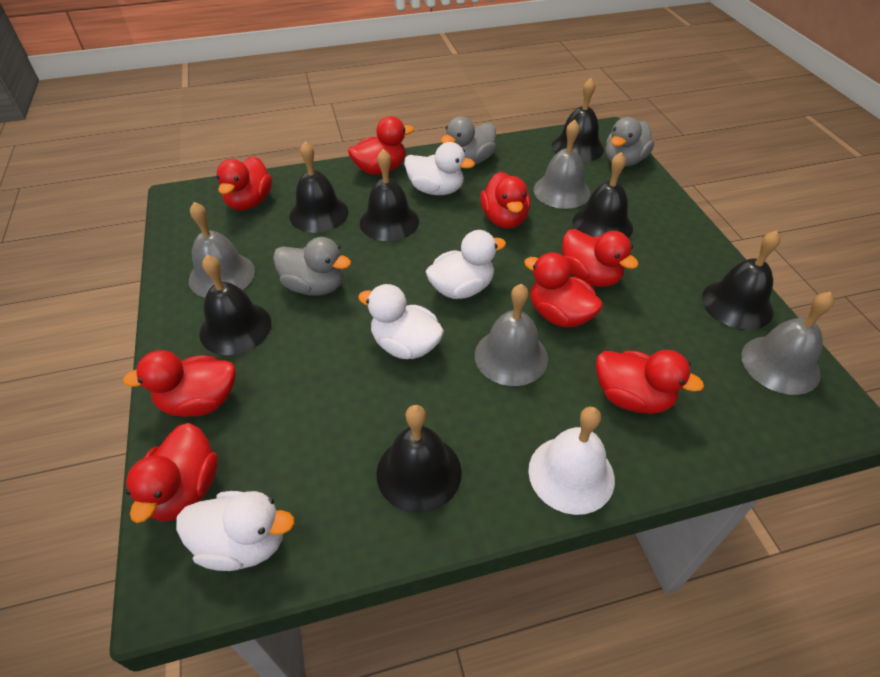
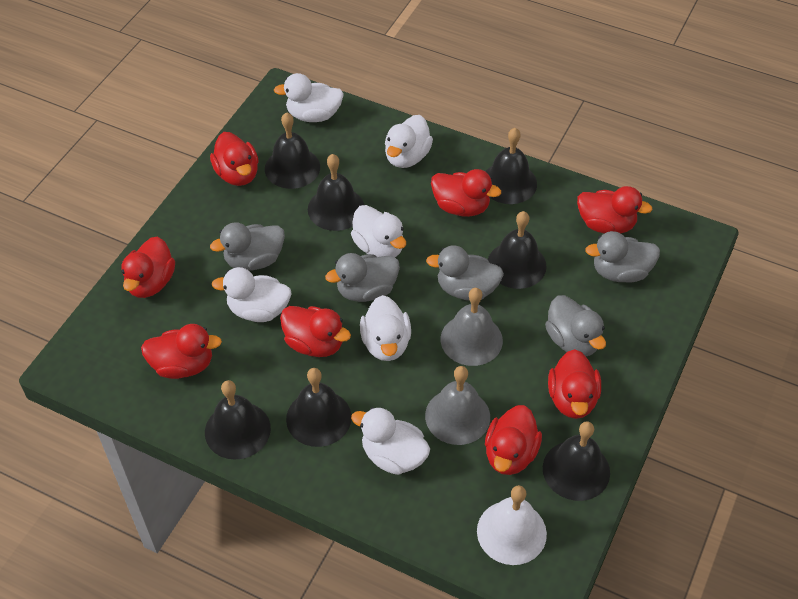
grey bell: 4 -> 2
grey duck: 3 -> 5
white duck: 4 -> 6

